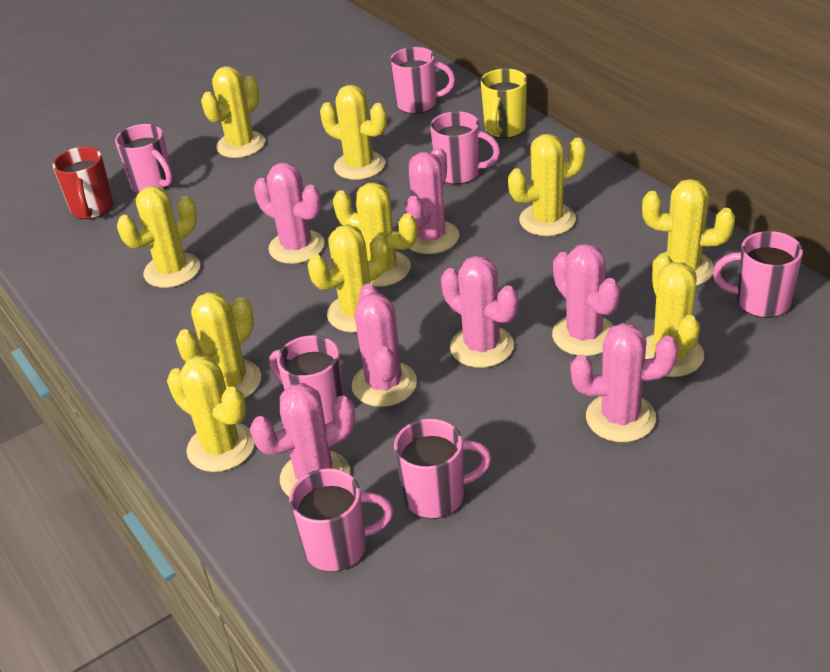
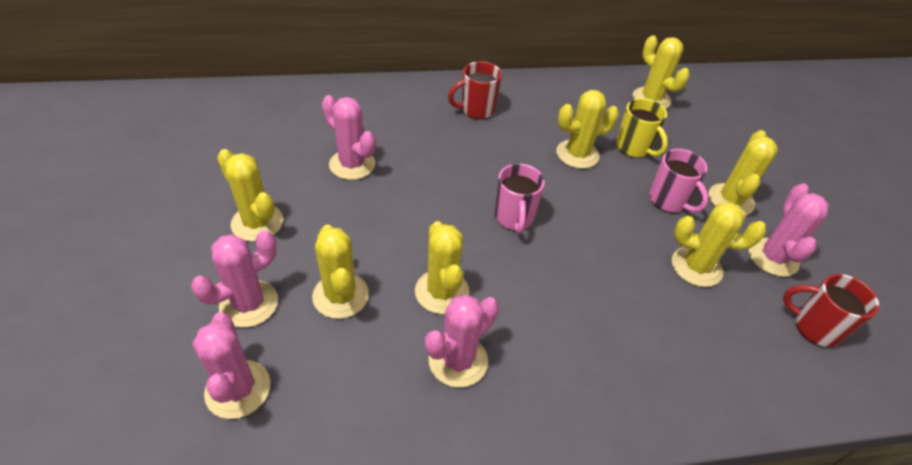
pink cactus: 7 -> 5
pink mug: 7 -> 2
red mug: 1 -> 2
yellow cactus: 10 -> 7

